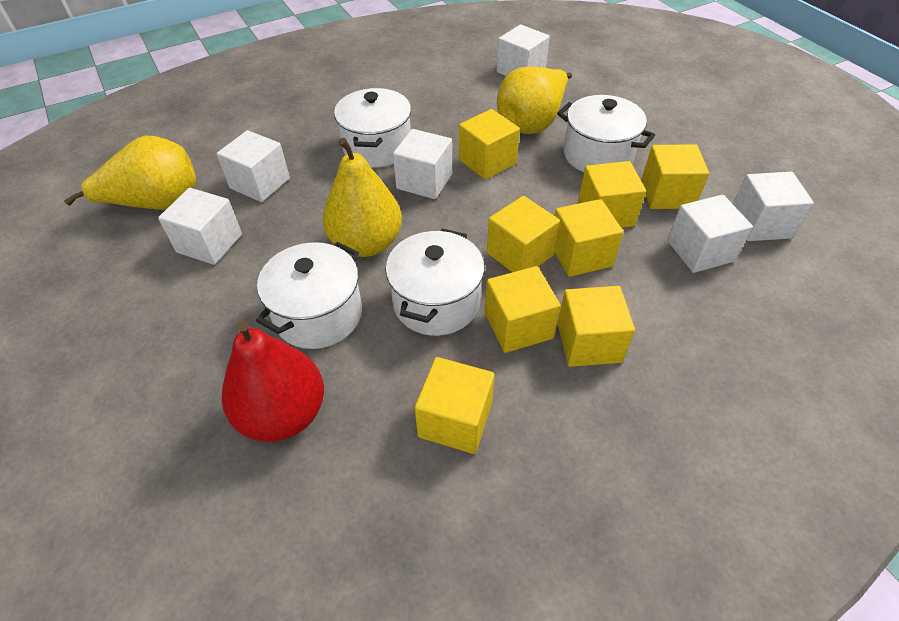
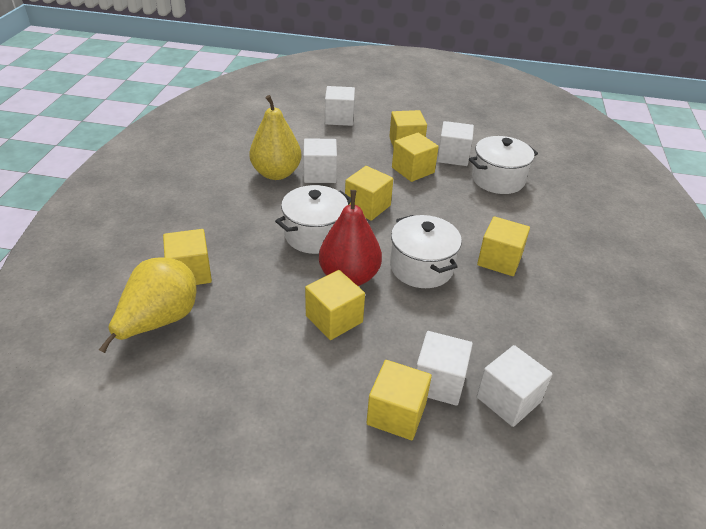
white cube: 6 -> 5
white pot: 4 -> 3
yellow cube: 8 -> 7
yellow pear: 3 -> 2

